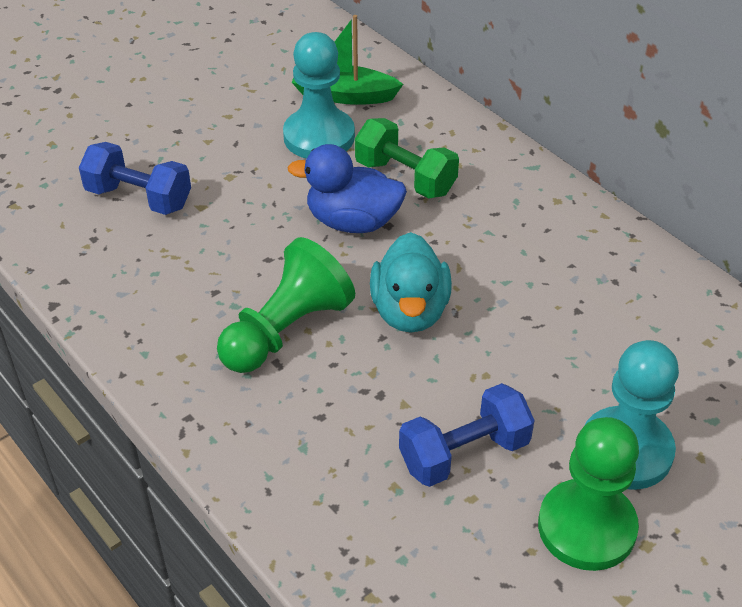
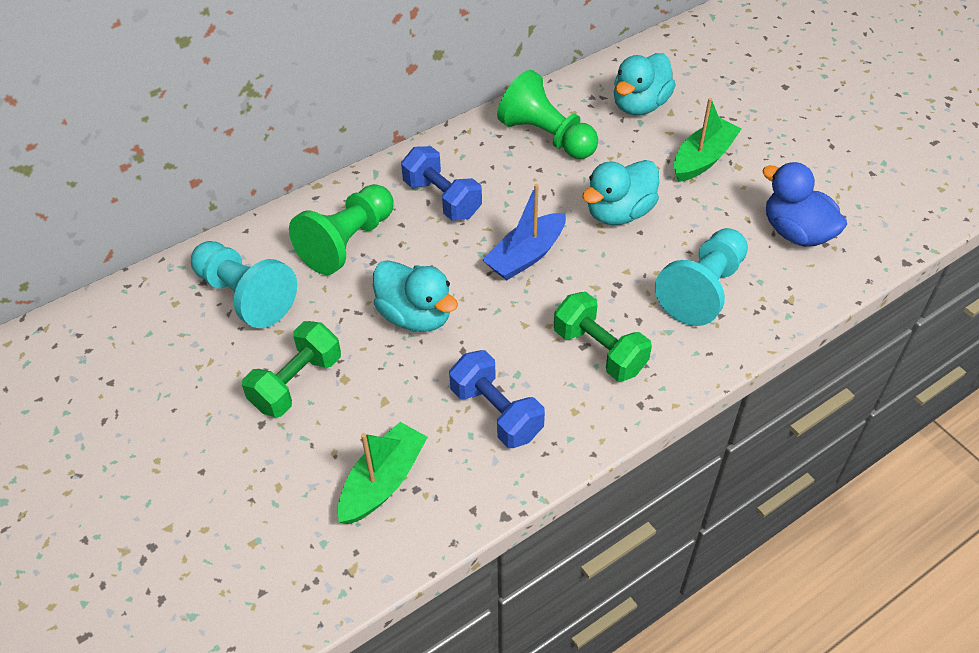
blue boat: 0 -> 1
green boat: 1 -> 2
green dumbbell: 1 -> 2
turquoise duck: 1 -> 3

